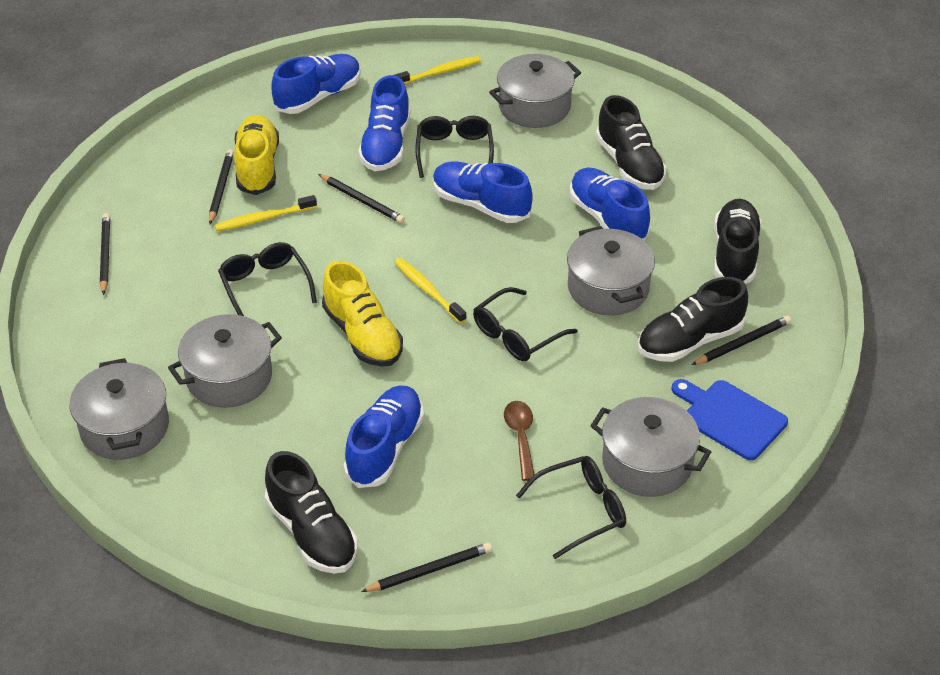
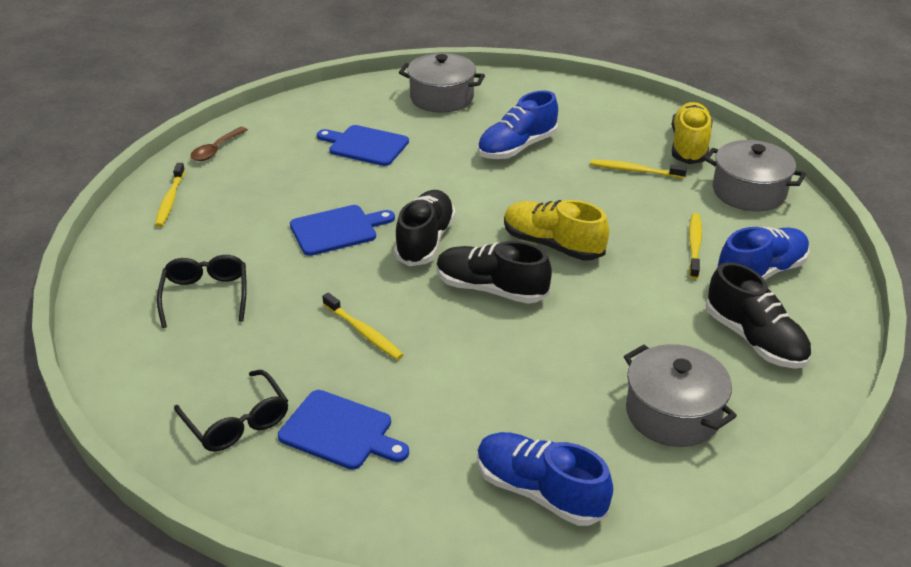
black glasses: 4 -> 2
black pencil: 5 -> 0
black shoe: 4 -> 3
blue cutting board: 1 -> 3
blue shoe: 5 -> 3
grey pot: 5 -> 3
yellow toothbrush: 3 -> 4

